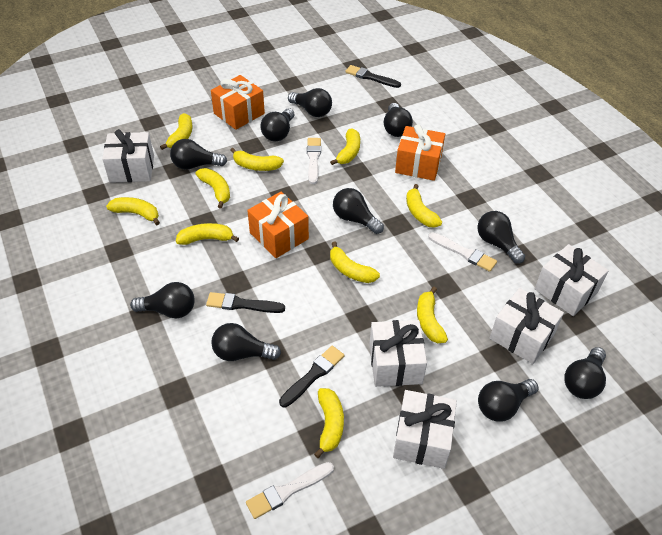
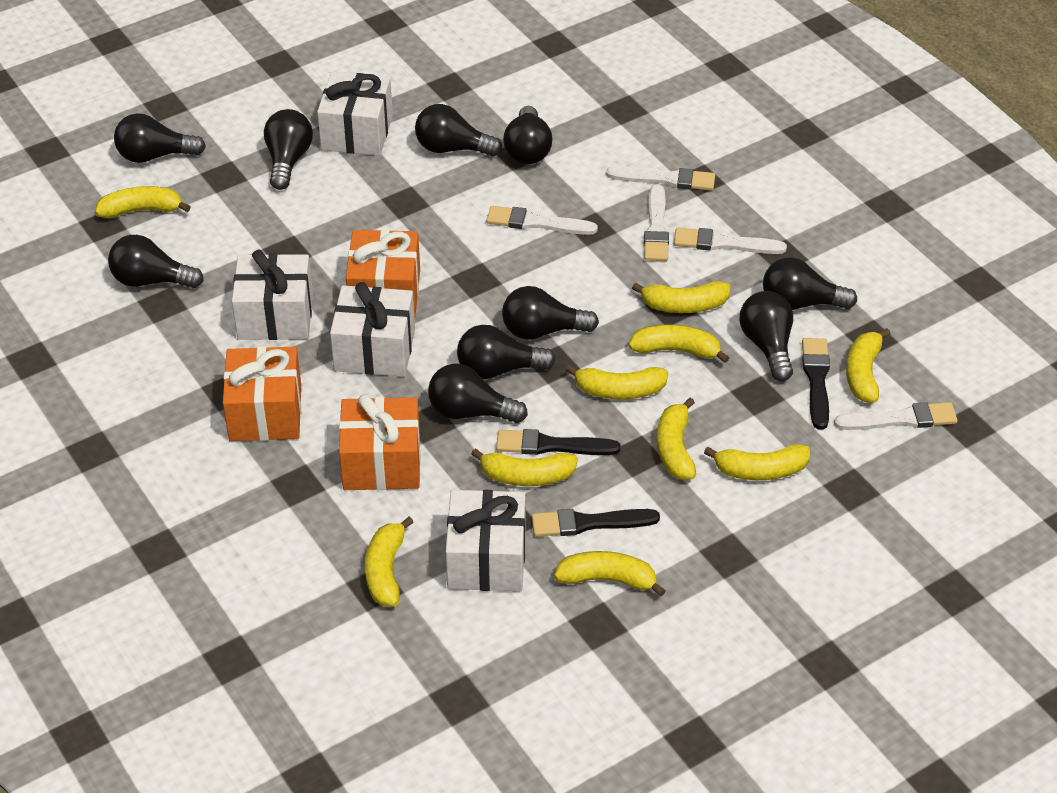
white brush: 3 -> 5
white gift: 5 -> 4

